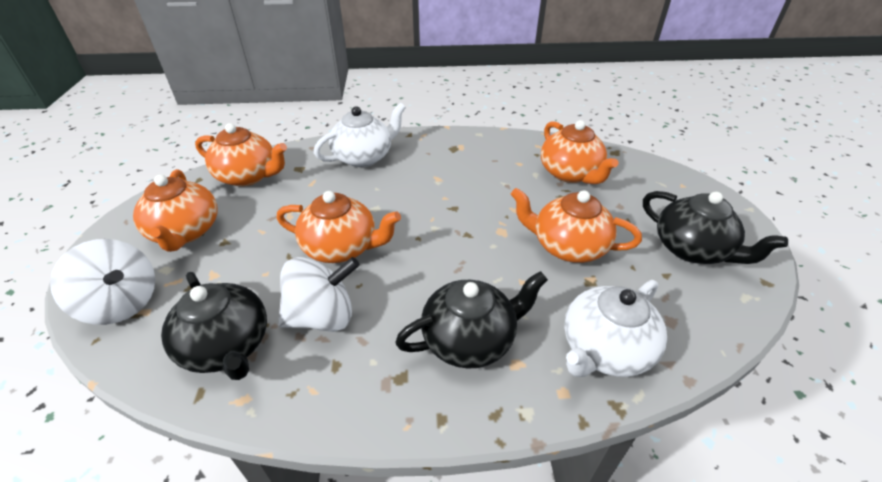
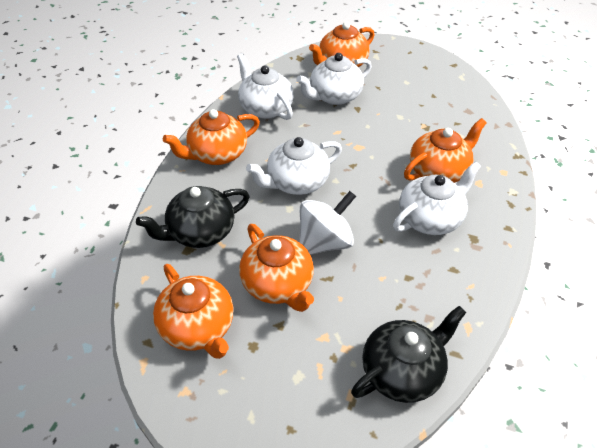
black teapot: 3 -> 2
white spinning top: 2 -> 1
white teapot: 2 -> 4

